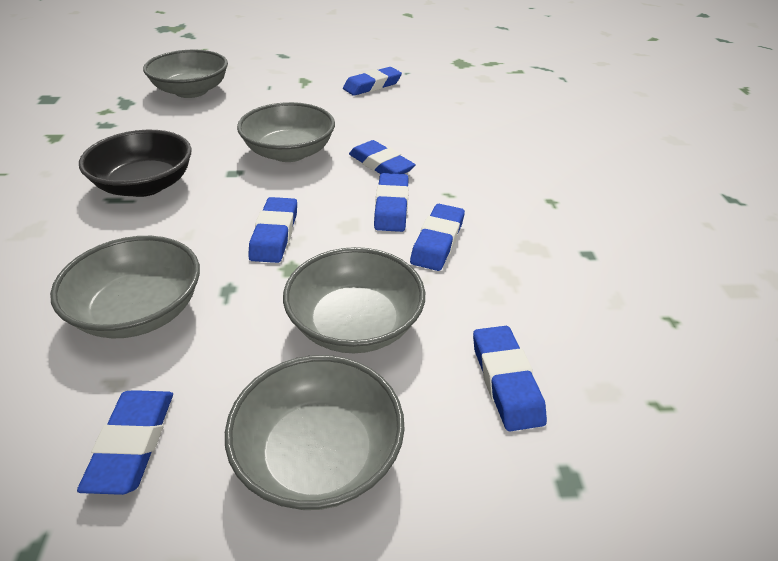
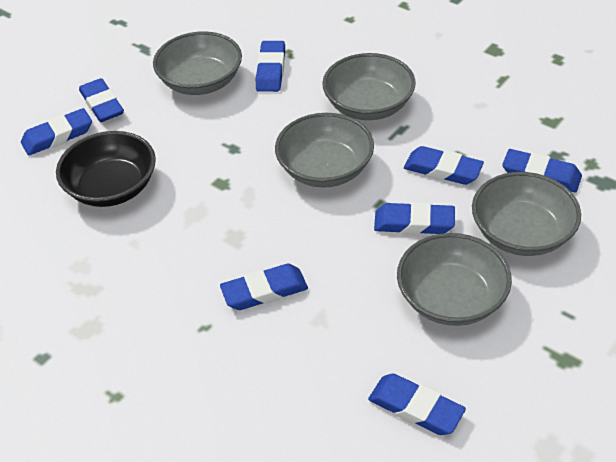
blue eraser: 7 -> 8

